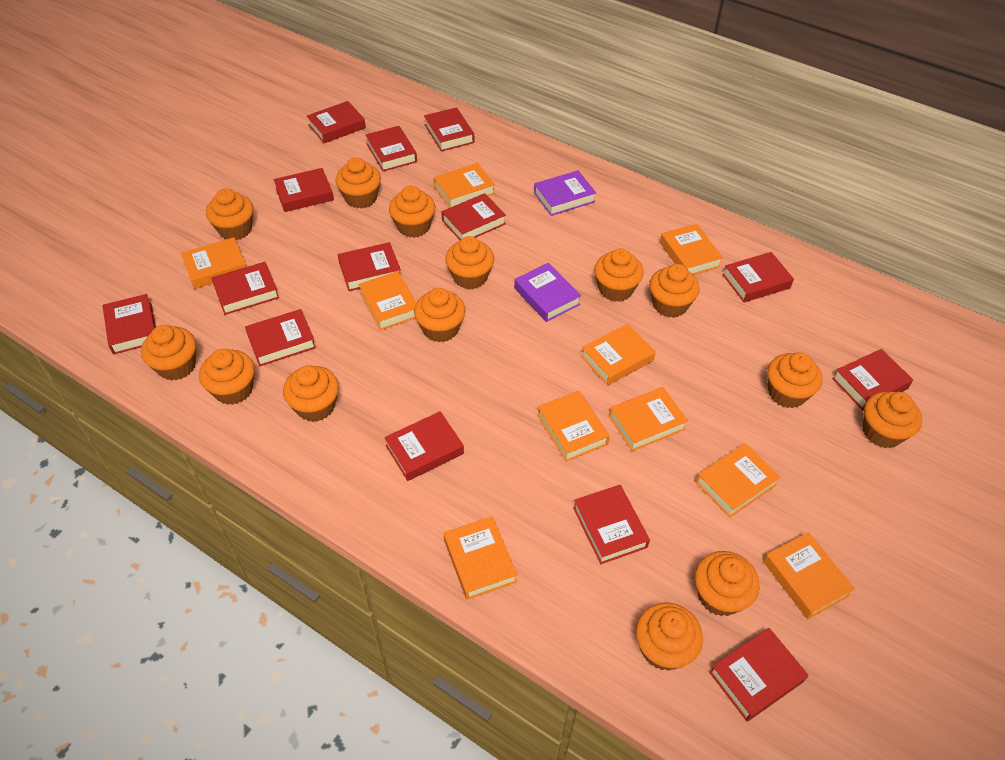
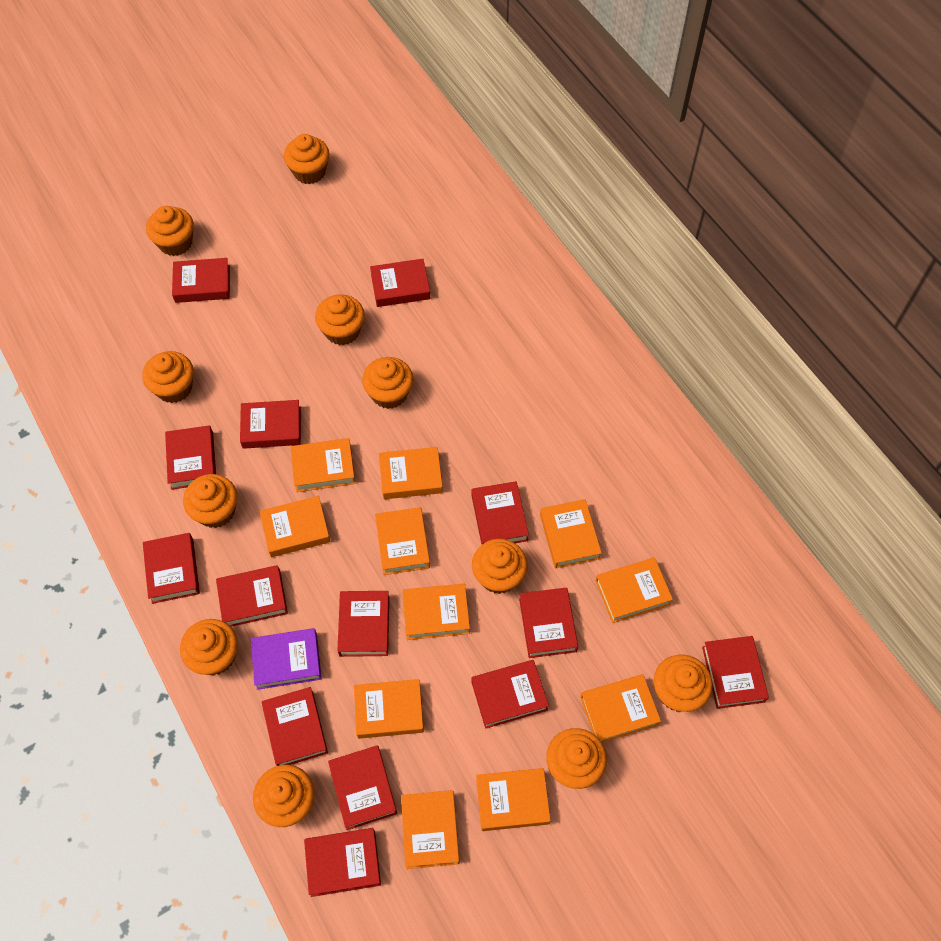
orange book: 10 -> 11
orange cupcake: 14 -> 11
purple book: 2 -> 1

